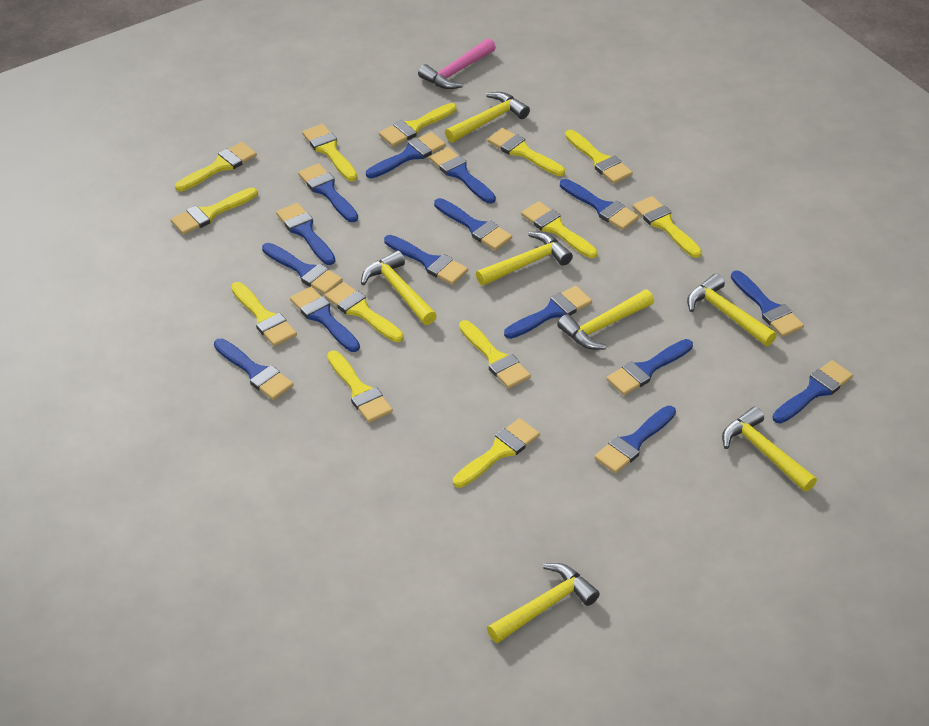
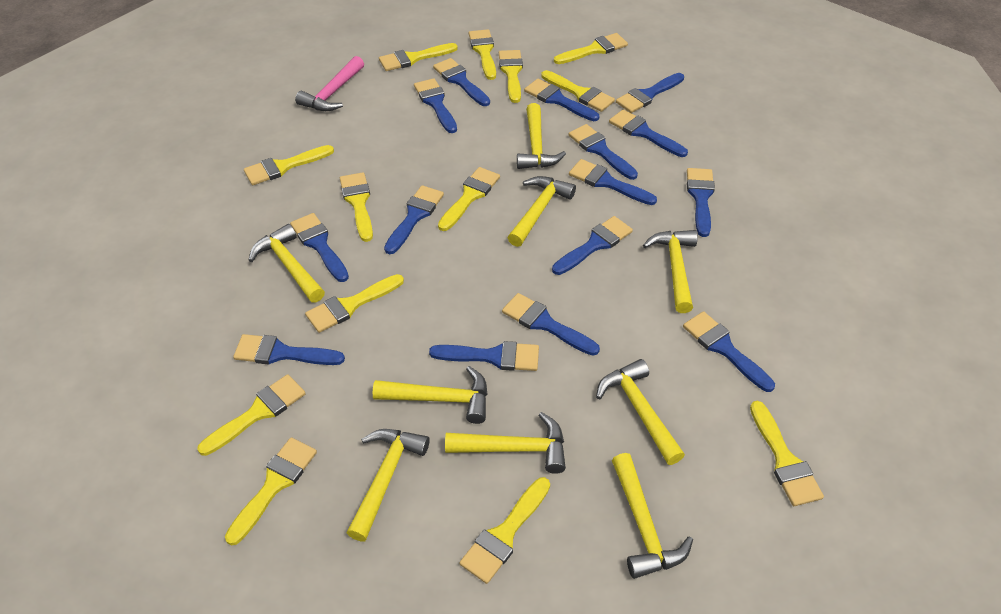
yellow hammer: 7 -> 9

